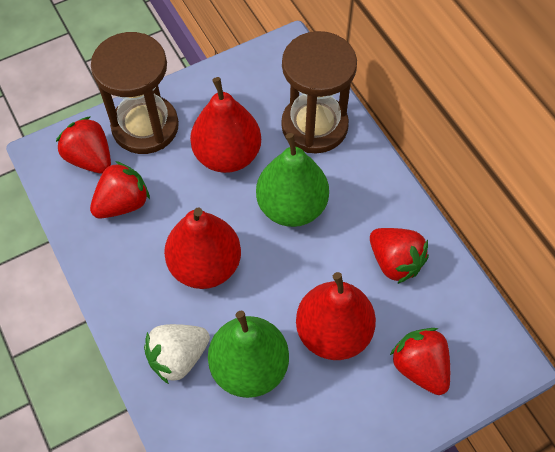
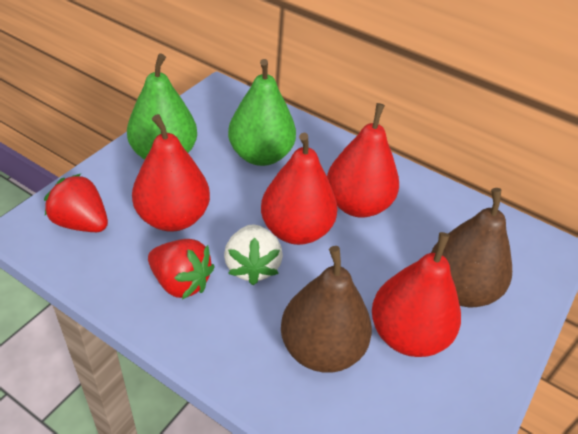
brown hourglass: 2 -> 0
brown pear: 0 -> 2
red pear: 3 -> 4
red strawberry: 4 -> 2

